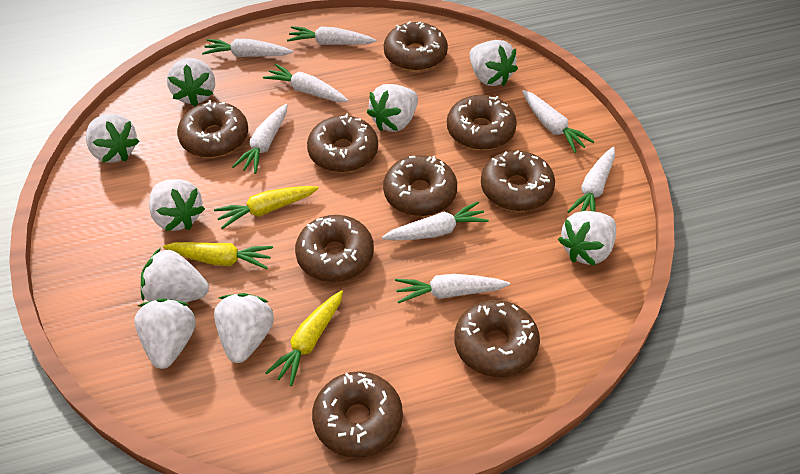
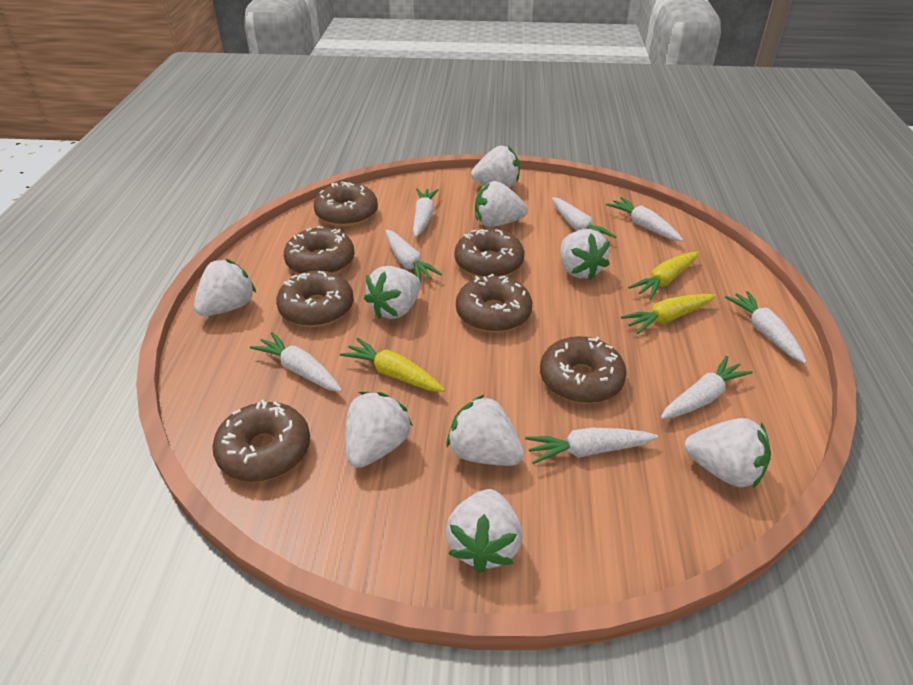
brown donut: 9 -> 7

